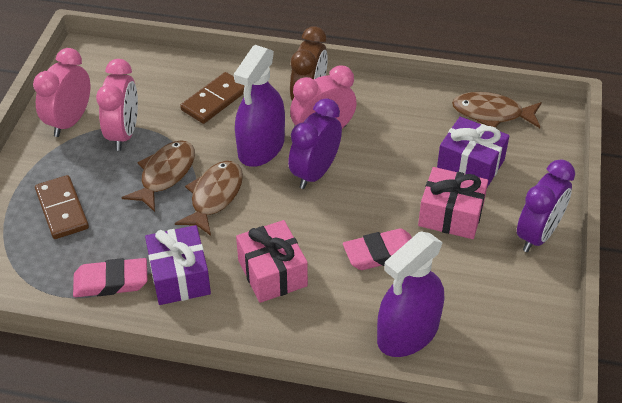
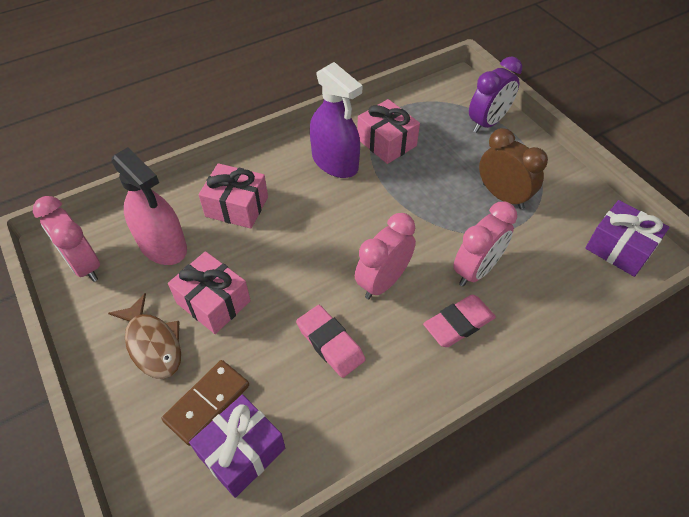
brown domino: 2 -> 1
brown fish: 3 -> 1
pink gift: 2 -> 3
pink spray bottle: 0 -> 1
purple clock: 2 -> 1
purple spray bottle: 2 -> 1

